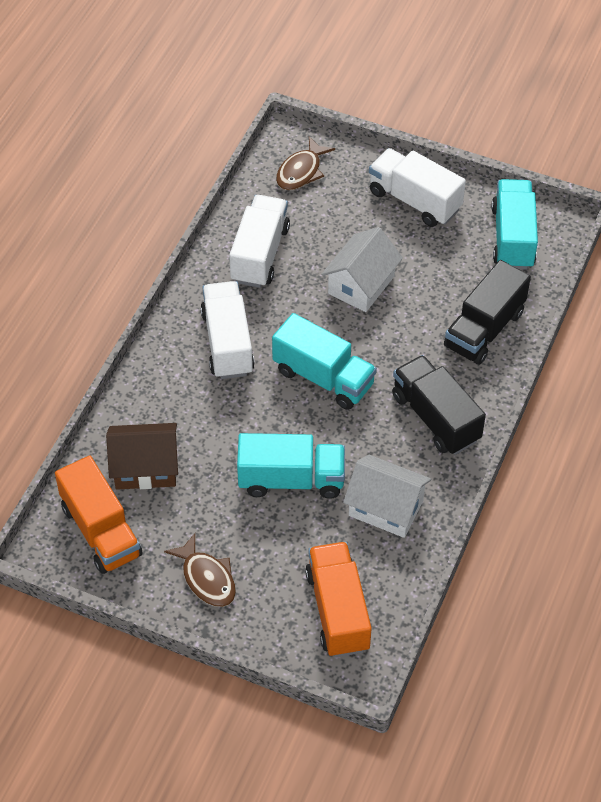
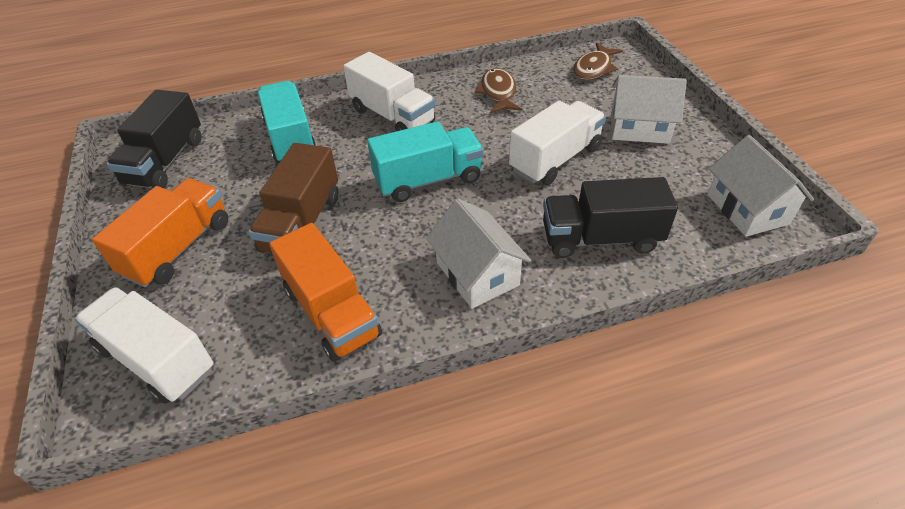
brown house: 1 -> 0
brown truck: 0 -> 1
turquoise truck: 3 -> 2
white house: 2 -> 3

